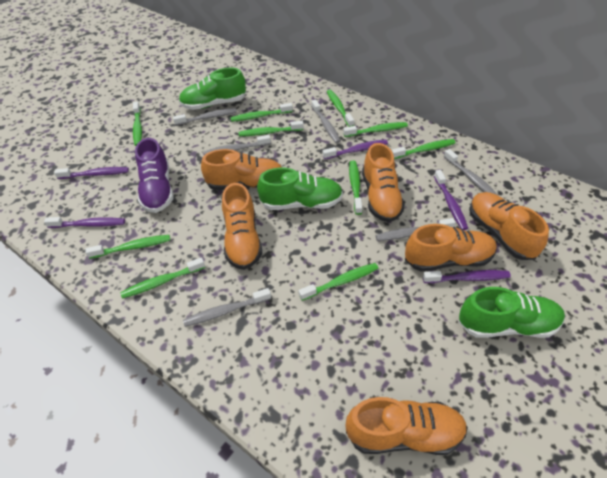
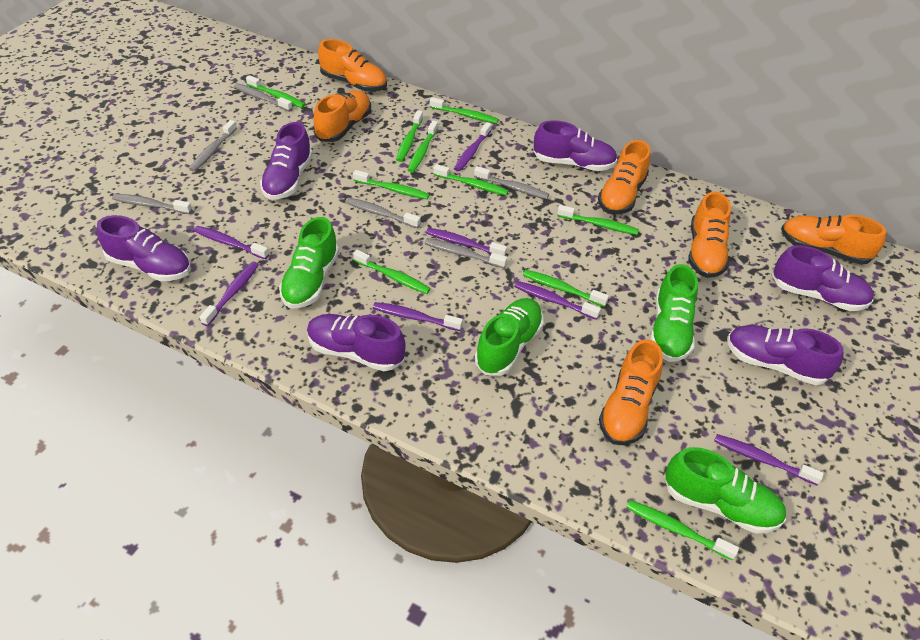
green shoe: 3 -> 4
purple shoe: 1 -> 6
purple toothbrush: 5 -> 7

